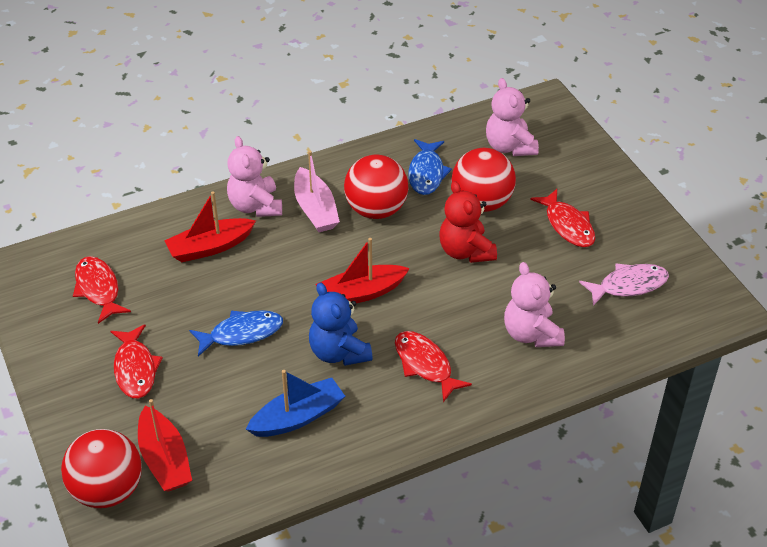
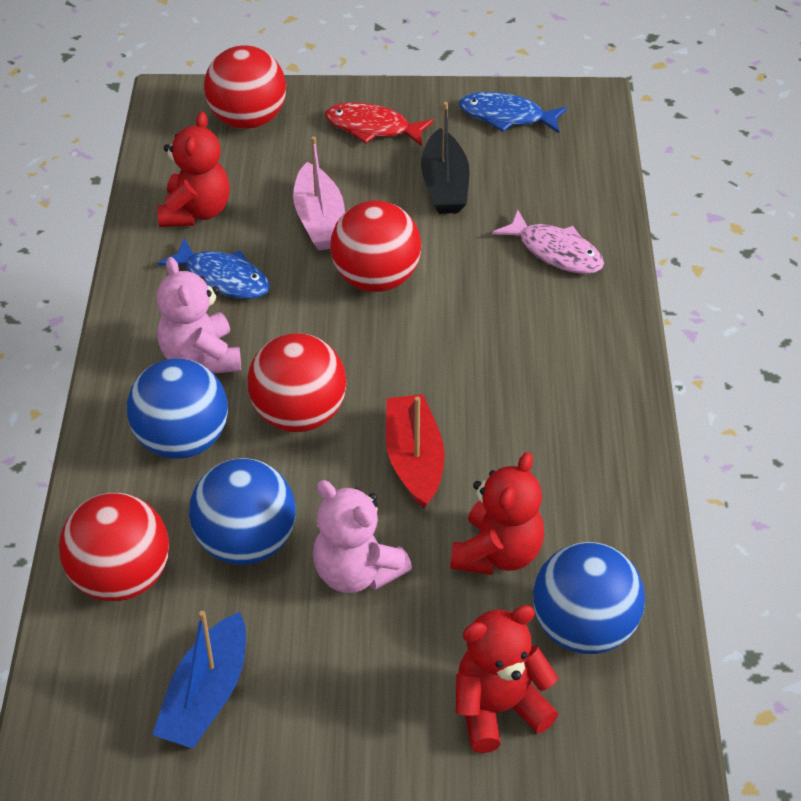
black boat: 0 -> 1
blue ball: 0 -> 3
blue teddy bear: 1 -> 0
pink teddy bear: 3 -> 2
red ball: 3 -> 4
red boat: 3 -> 1
red fish: 4 -> 1
red teddy bear: 1 -> 3

